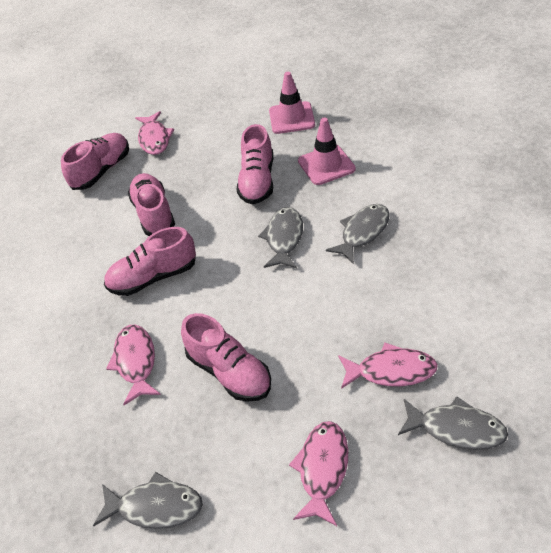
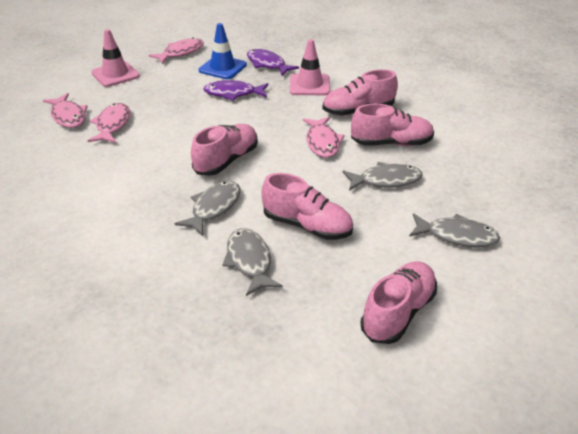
blue traffic cone: 0 -> 1
purple fish: 0 -> 2

